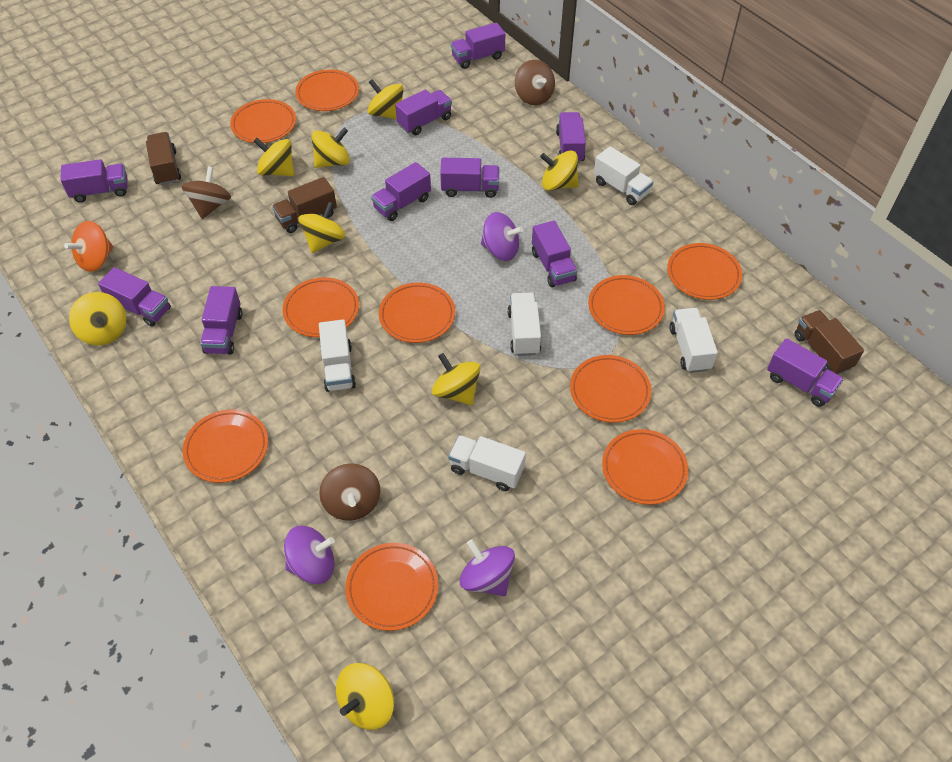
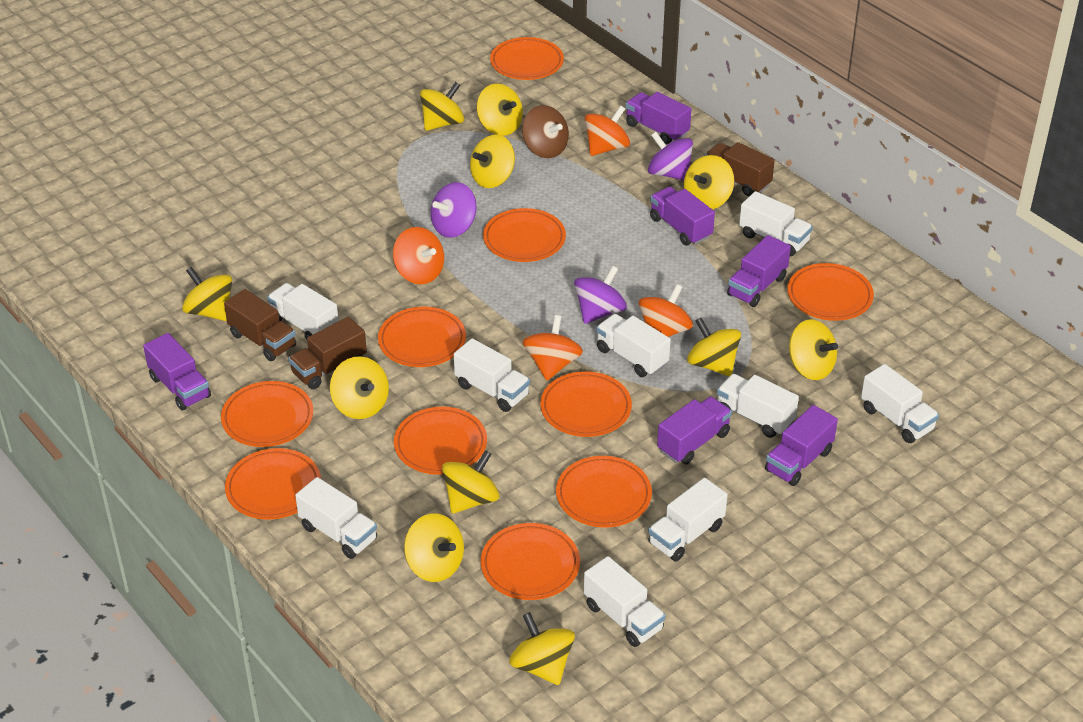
brown spinning top: 3 -> 1
orange spinning top: 1 -> 4
purple truck: 10 -> 6
white truck: 5 -> 9
yellow spinning top: 8 -> 11

